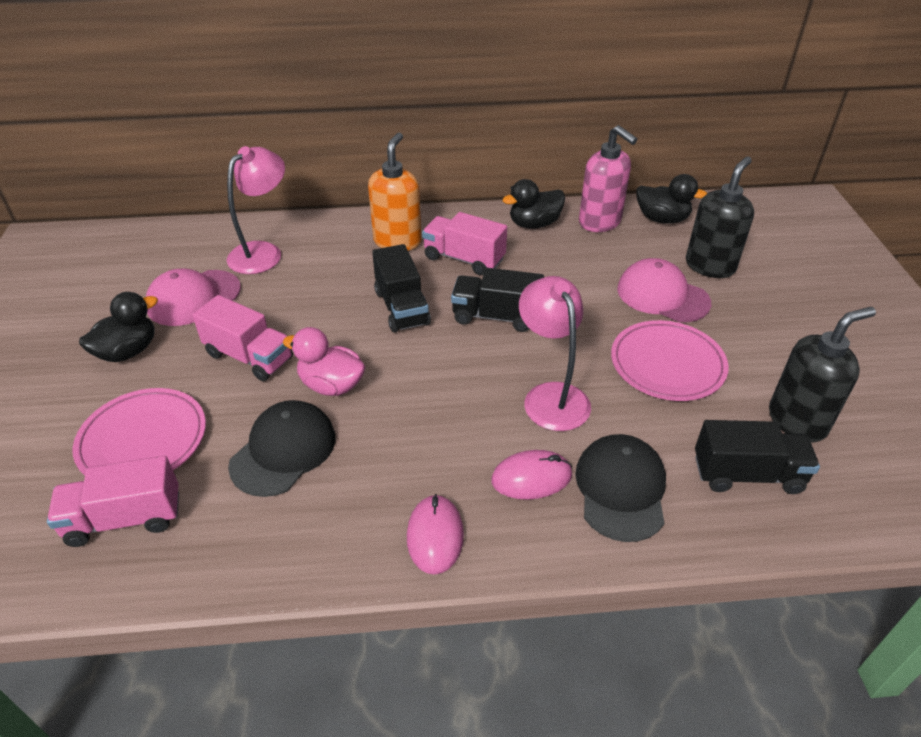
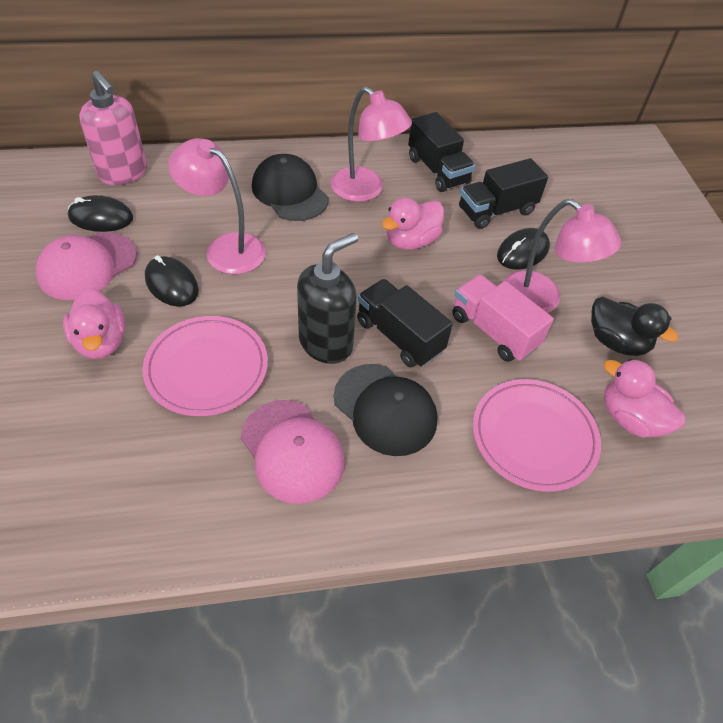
black duck: 3 -> 1
black mouse: 0 -> 3
black soap dispenser: 2 -> 1
orange soap dispenser: 1 -> 0
pink duck: 1 -> 3
pink lamp: 2 -> 3
pink mouse: 2 -> 0
pink truck: 3 -> 1

